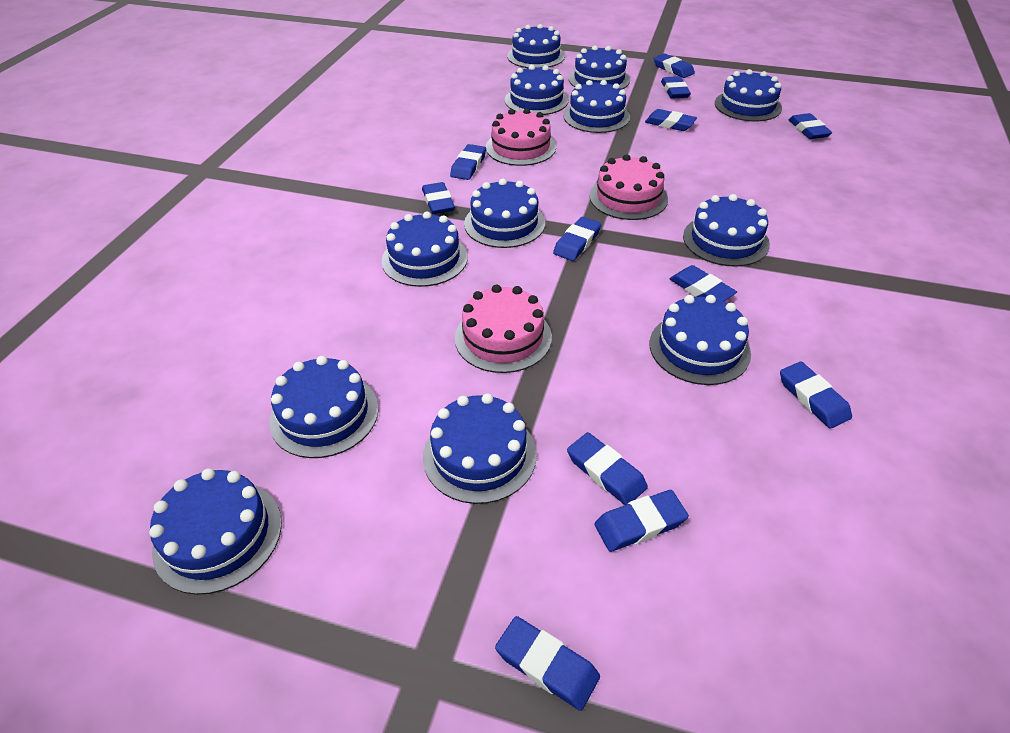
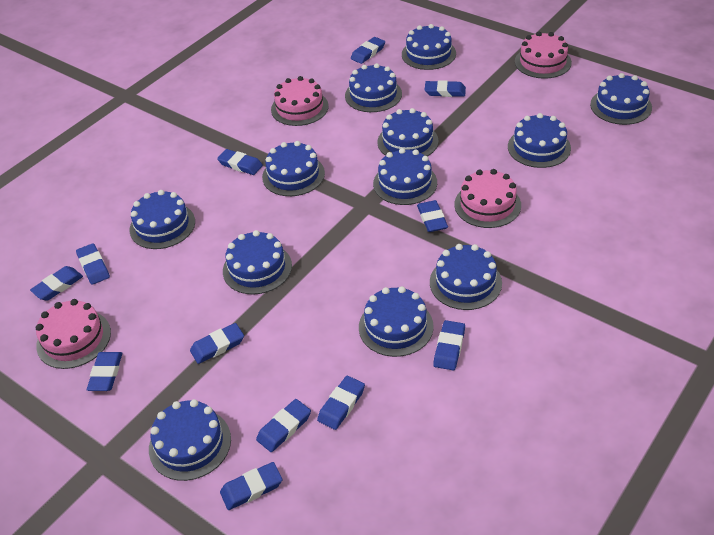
pink cake: 3 -> 4

